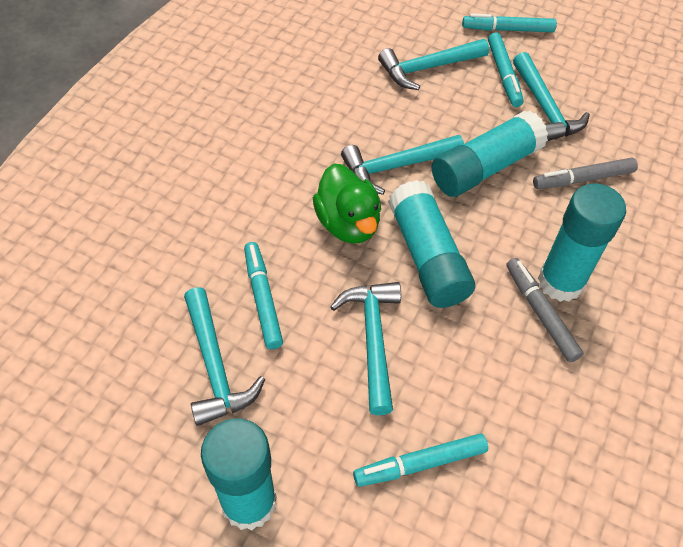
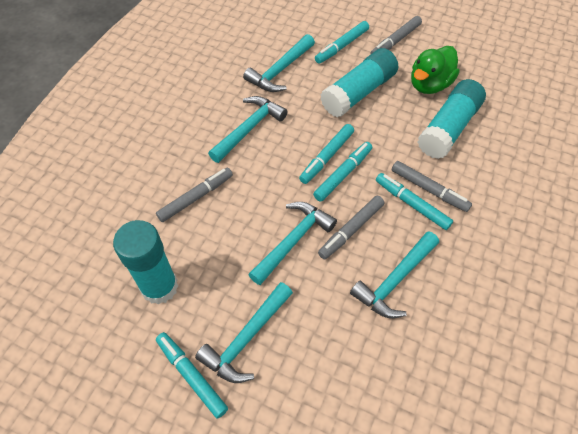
grey marker: 2 -> 4
turquoise glue stick: 4 -> 3
turquoise marker: 4 -> 5

